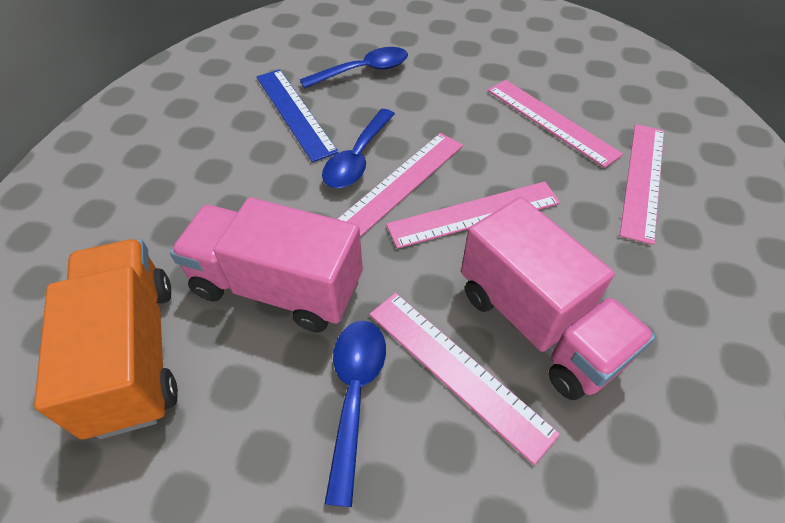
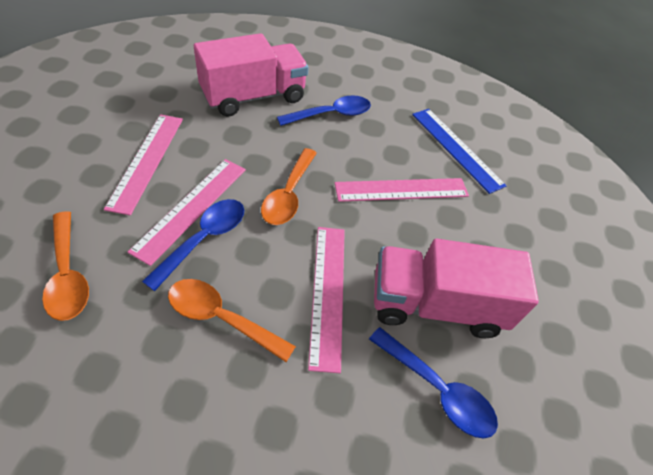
orange spoon: 0 -> 3
orange truck: 1 -> 0
pink ruler: 5 -> 4

